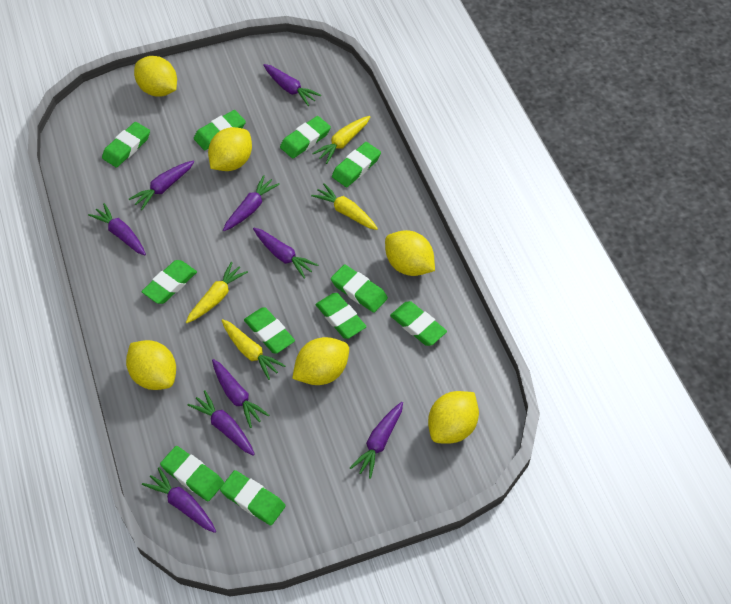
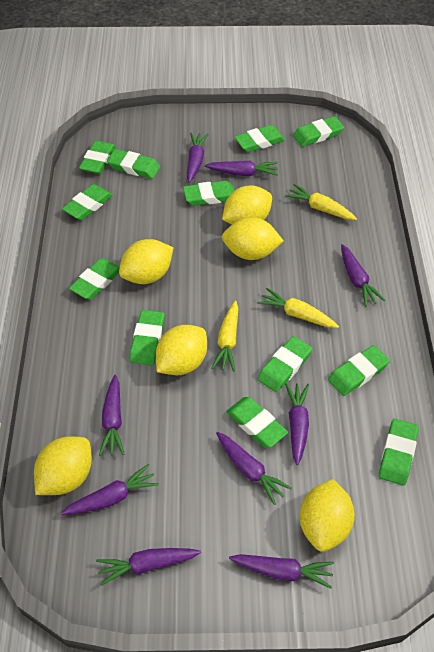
green eraser: 11 -> 12
yellow carrot: 4 -> 3

